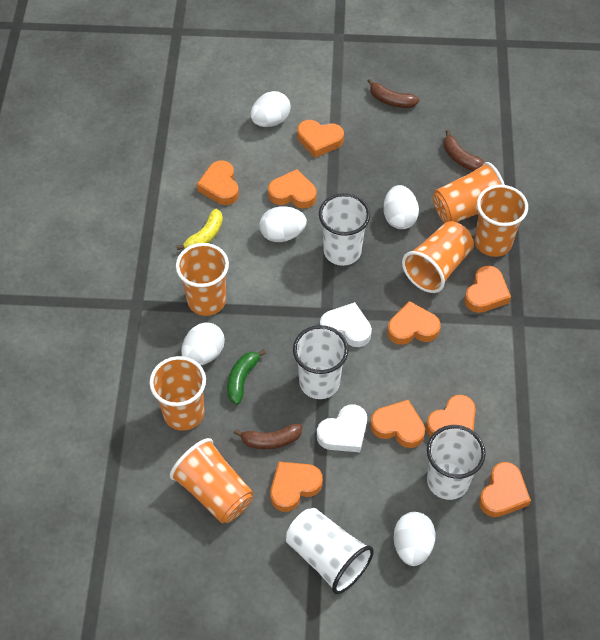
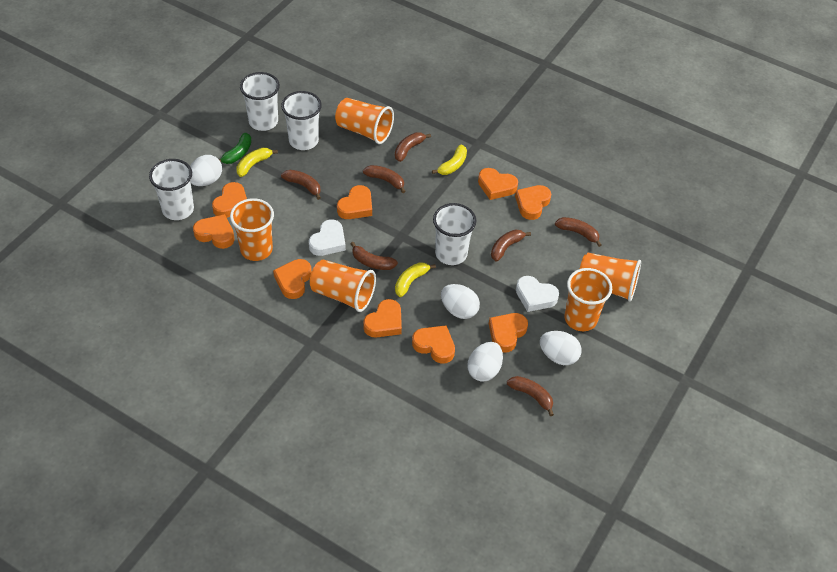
brown banana: 3 -> 7
orange cup: 6 -> 5
white egg: 5 -> 4
yellow banana: 1 -> 3

